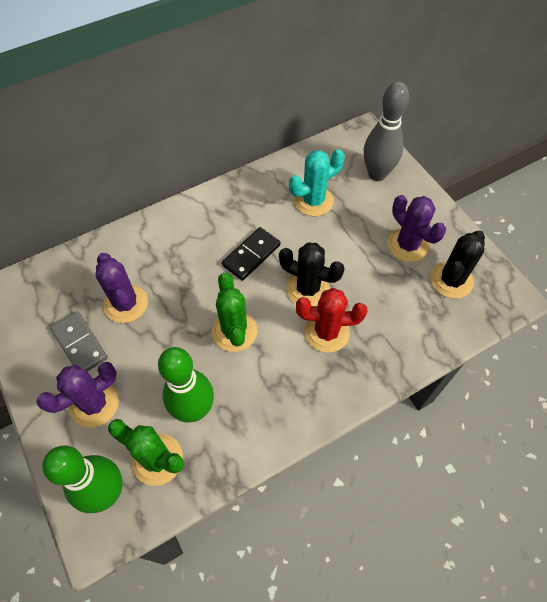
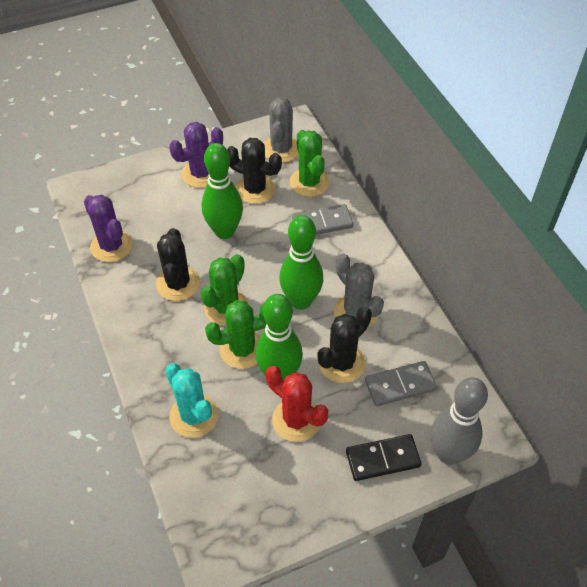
black cactus: 2 -> 3
green bowling pin: 2 -> 3
green cactus: 2 -> 3
grey cactus: 0 -> 2
grey domino: 1 -> 2
purple cactus: 3 -> 2

